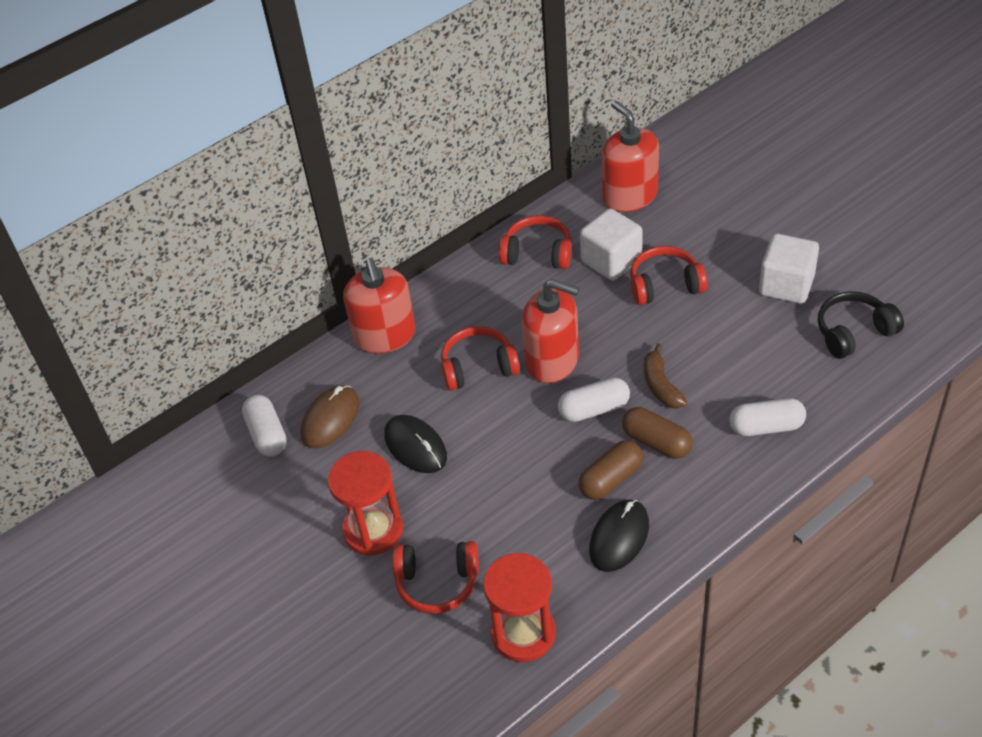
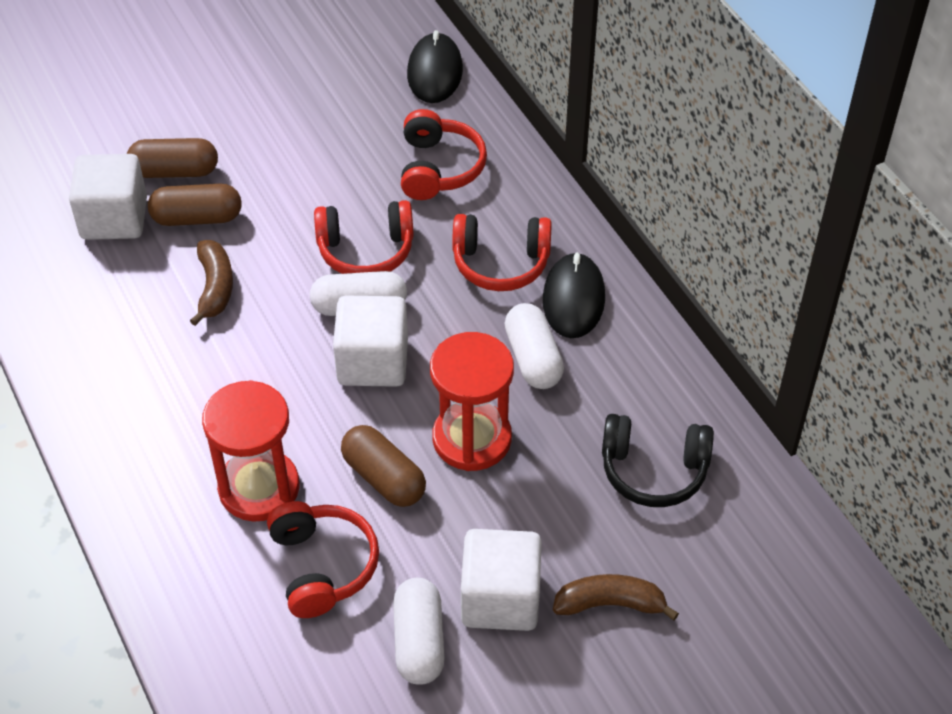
brown banana: 1 -> 2
brown capsule: 2 -> 3
brown mouse: 1 -> 0
red soap dispenser: 3 -> 0
white cube: 2 -> 3

